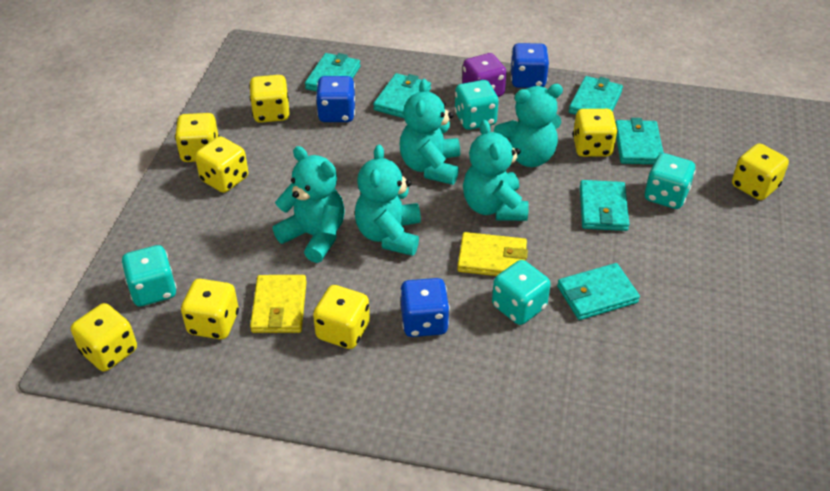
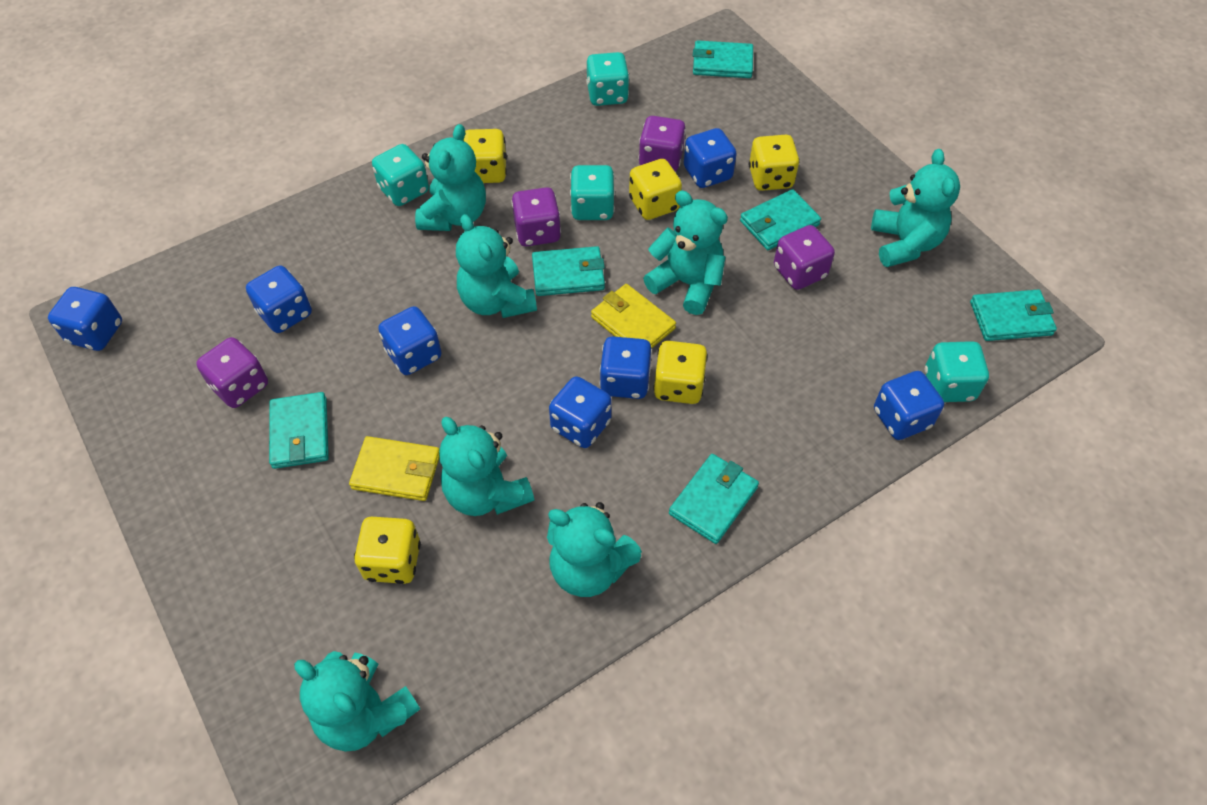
blue dice: 3 -> 7
purple dice: 1 -> 4
turquoise teddy bear: 5 -> 7
yellow dice: 8 -> 5

